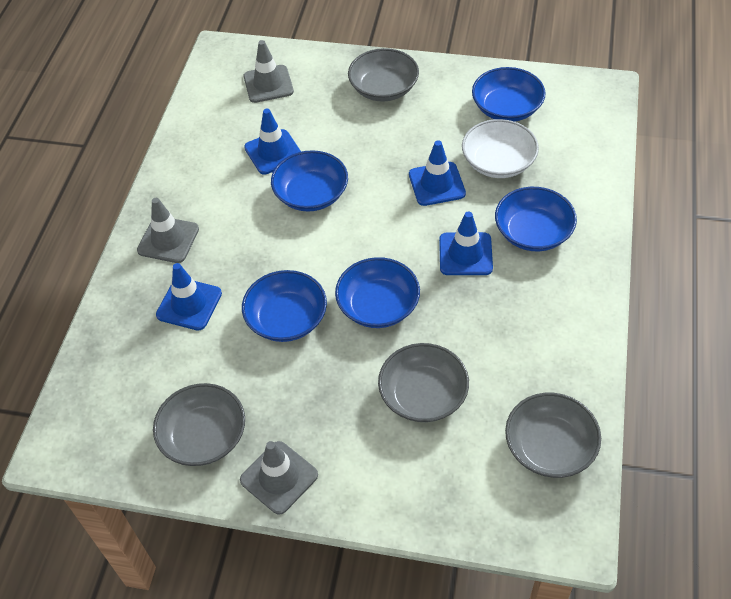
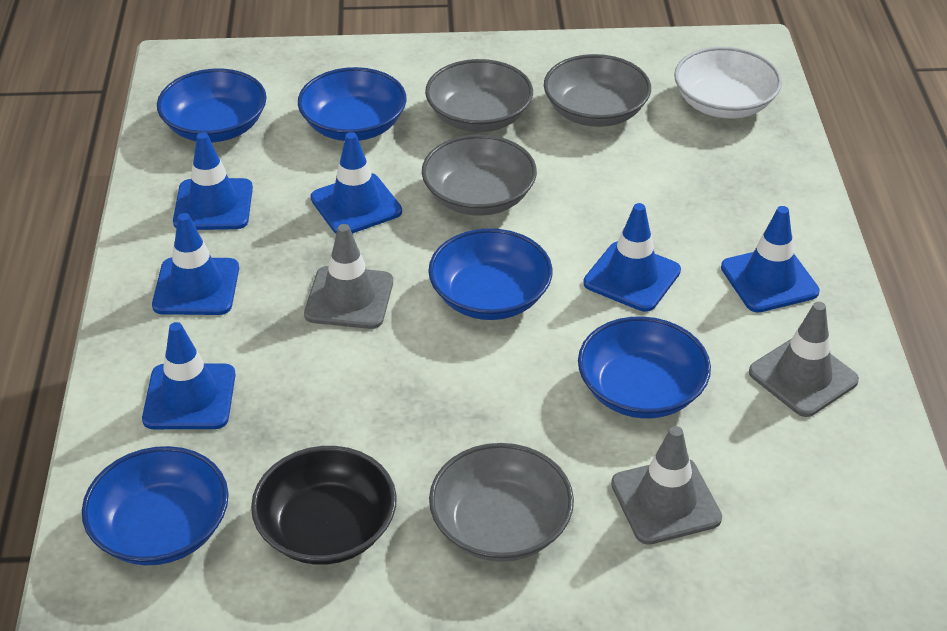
black bowl: 0 -> 1
blue traffic cone: 4 -> 6

